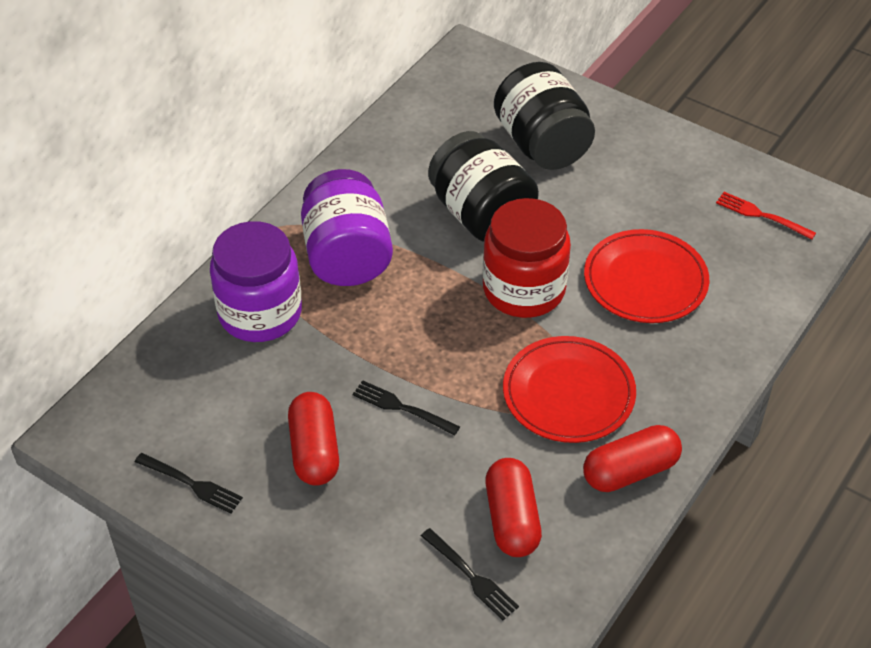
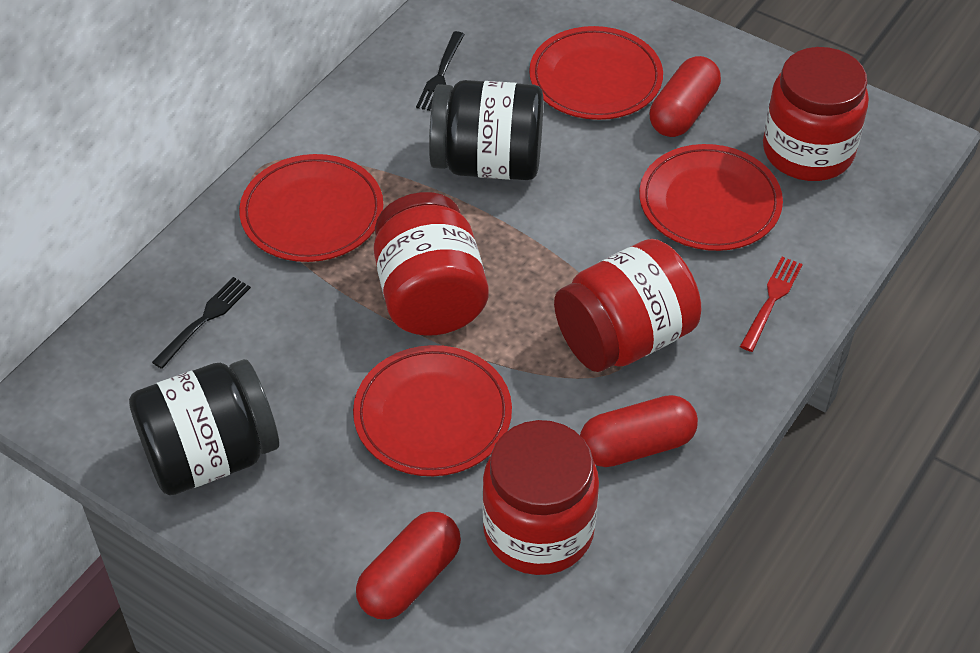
black fork: 3 -> 2
purple jar: 2 -> 0
red jar: 1 -> 4
red plate: 2 -> 4

